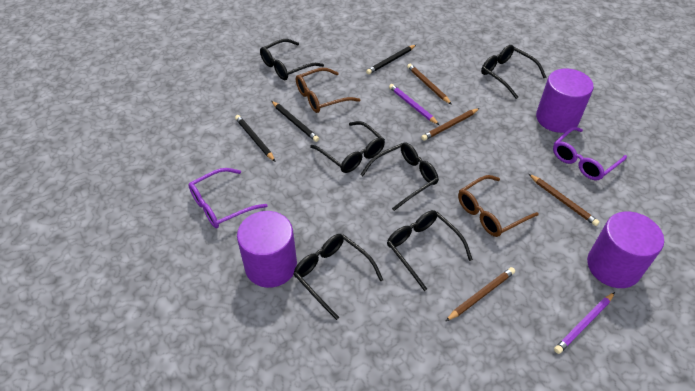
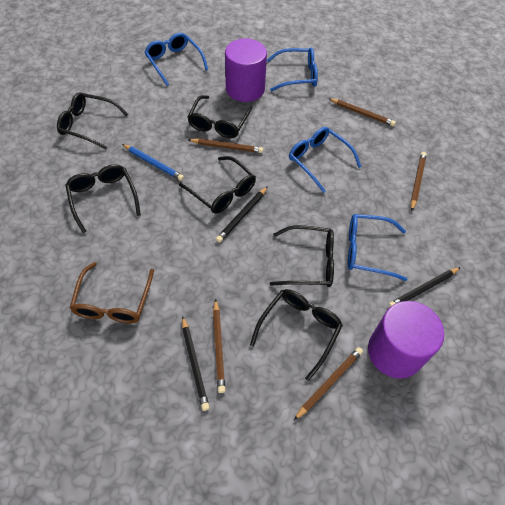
blue glasses: 0 -> 4
blue pencil: 0 -> 1
brown glasses: 2 -> 1
brown pencil: 4 -> 5
purple cylinder: 3 -> 2
purple glasses: 2 -> 0
purple pencil: 2 -> 0

